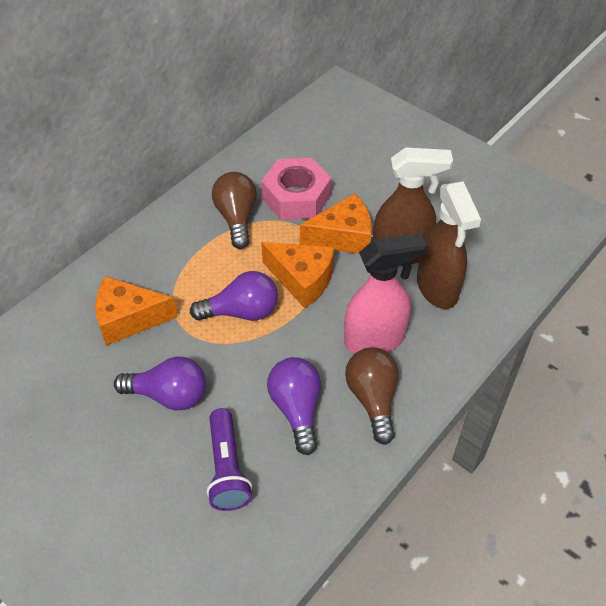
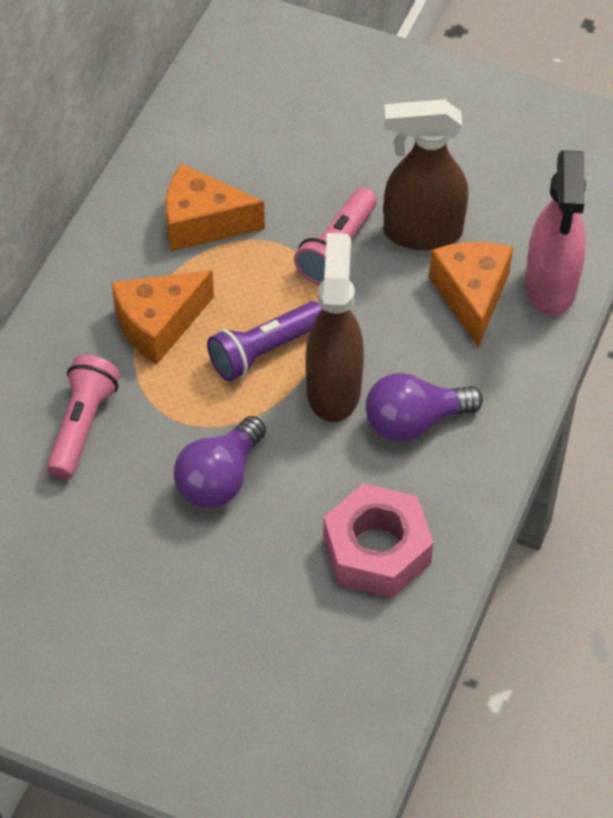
brown light bulb: 2 -> 0
pink flashlight: 0 -> 2
purple light bulb: 3 -> 2

